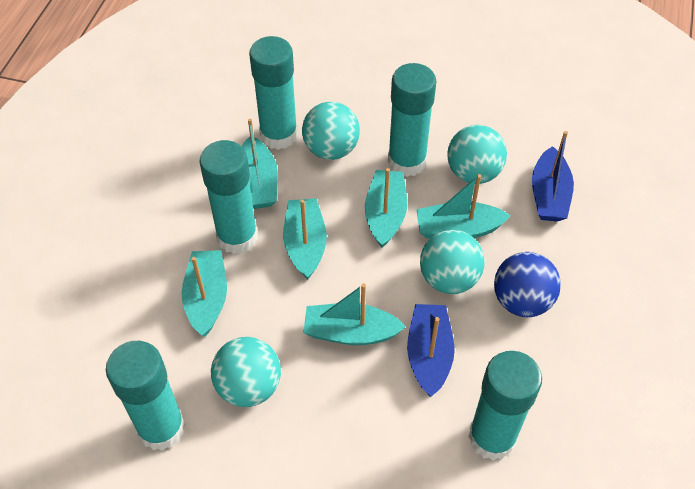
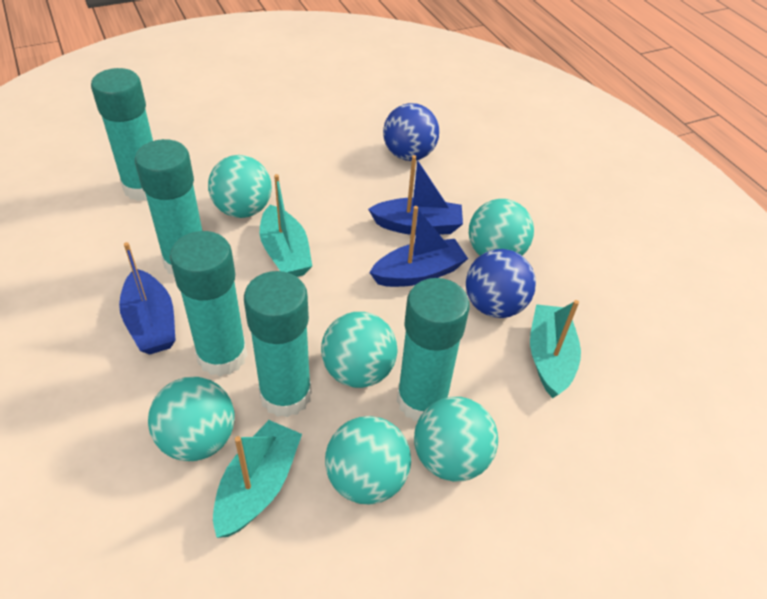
blue ball: 1 -> 2
blue boat: 2 -> 3
turquoise ball: 4 -> 6
turquoise boat: 6 -> 3

